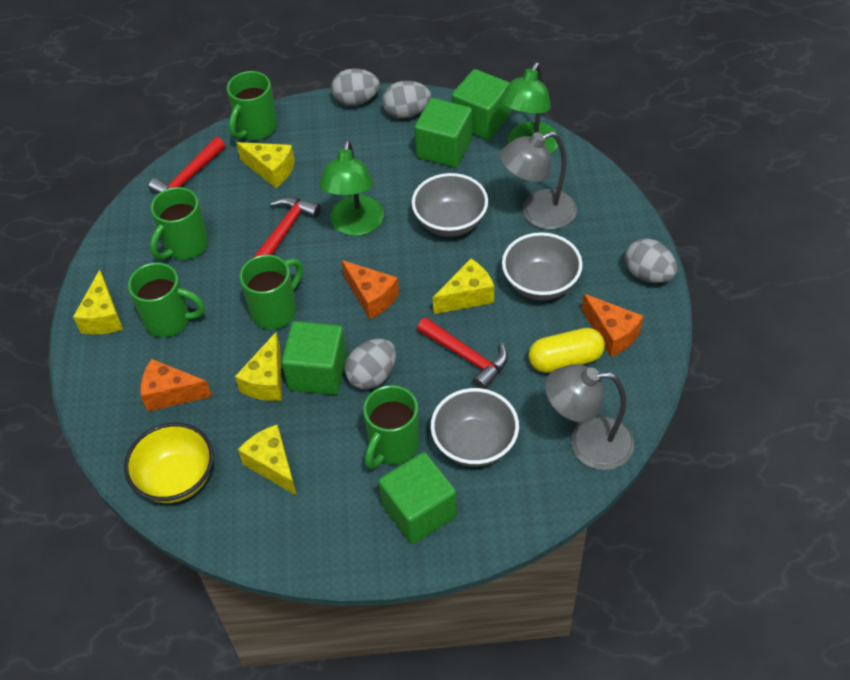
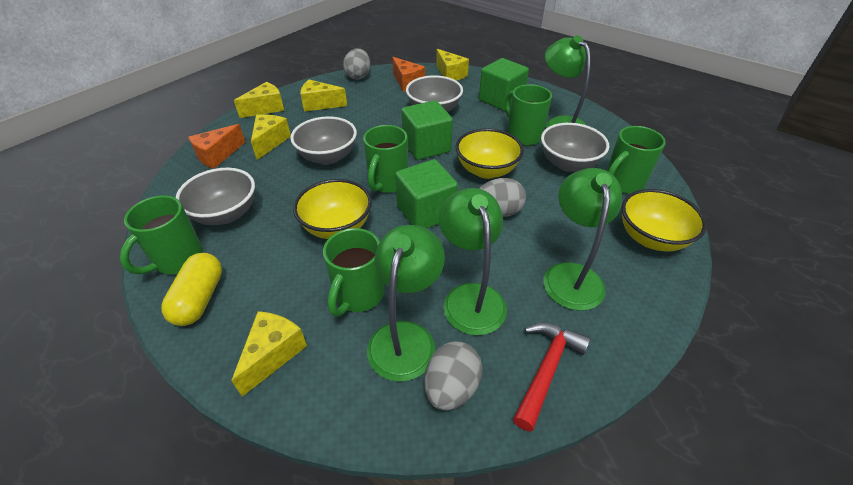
green cube: 4 -> 3
green lamp: 2 -> 4
grey bowl: 3 -> 4
grey egg: 4 -> 3
grey lamp: 2 -> 0
orange cheese: 3 -> 2
red hammer: 3 -> 1
yellow bowl: 1 -> 3

